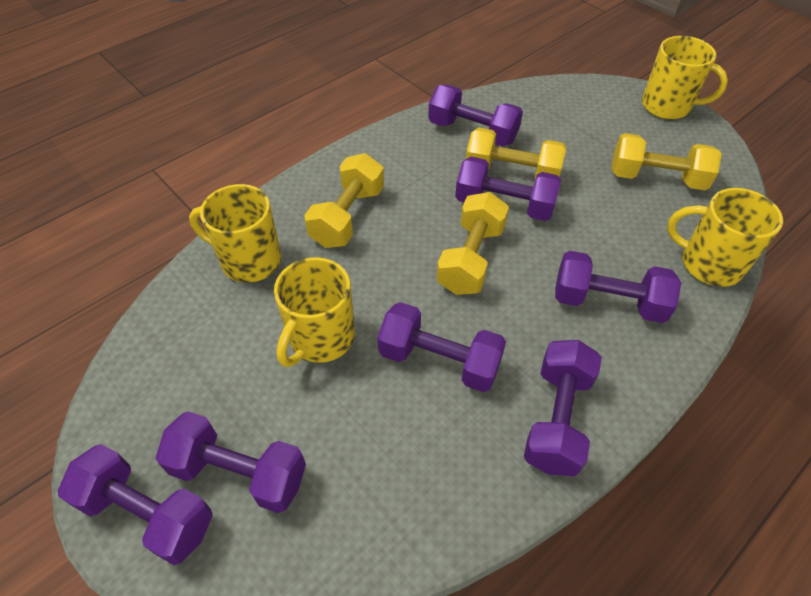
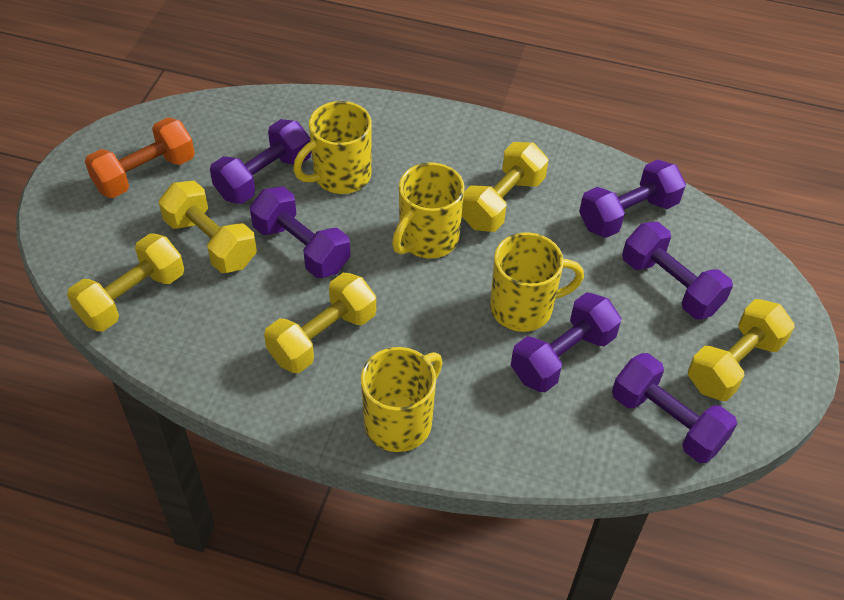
orange dumbbell: 0 -> 1
purple dumbbell: 7 -> 6
yellow dumbbell: 4 -> 5

